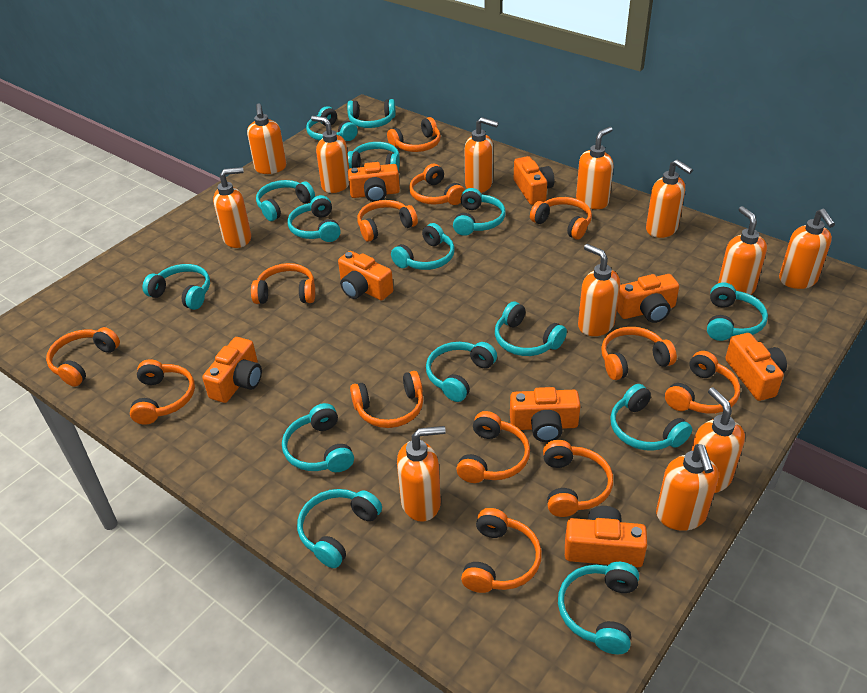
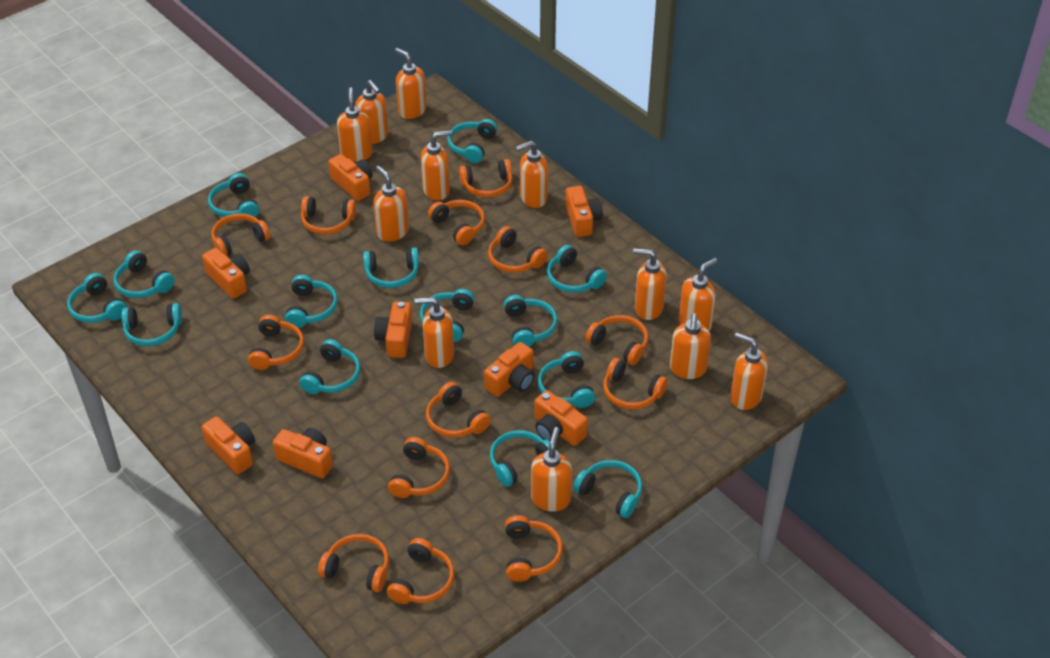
turquoise headphones: 15 -> 14

